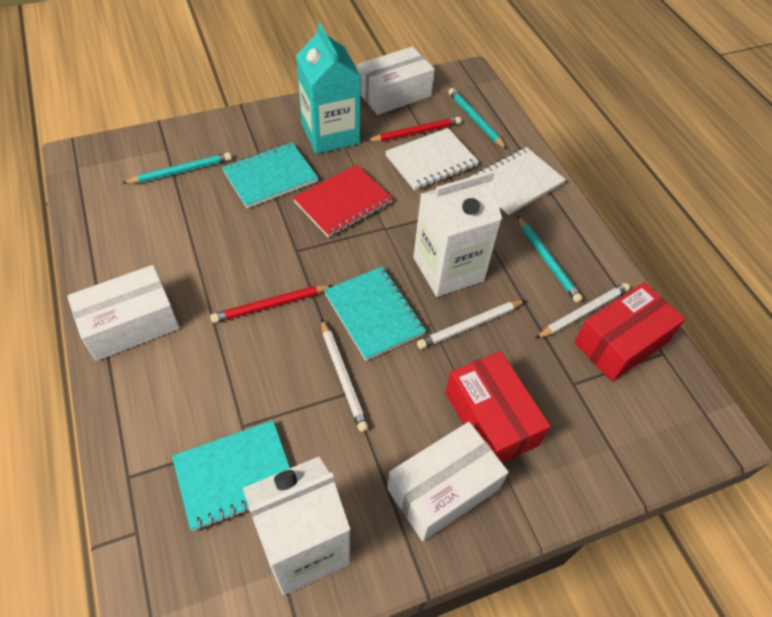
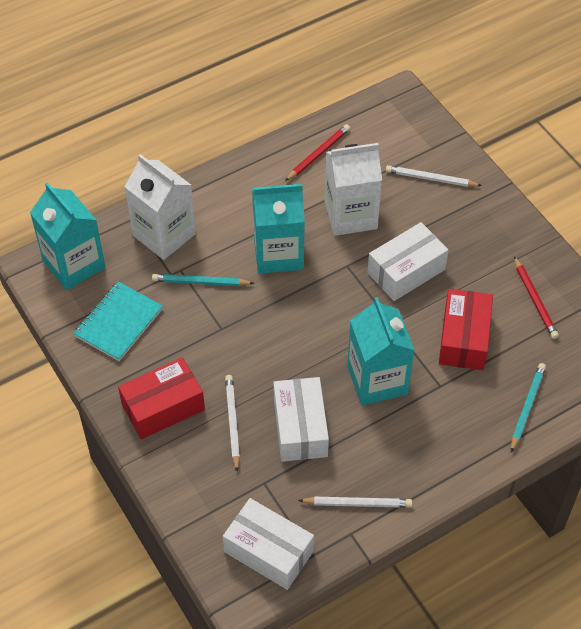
red notebook: 1 -> 0
turquoise carton: 1 -> 3
turquoise notebook: 3 -> 1
turquoise pencil: 3 -> 2
white notebook: 2 -> 0

